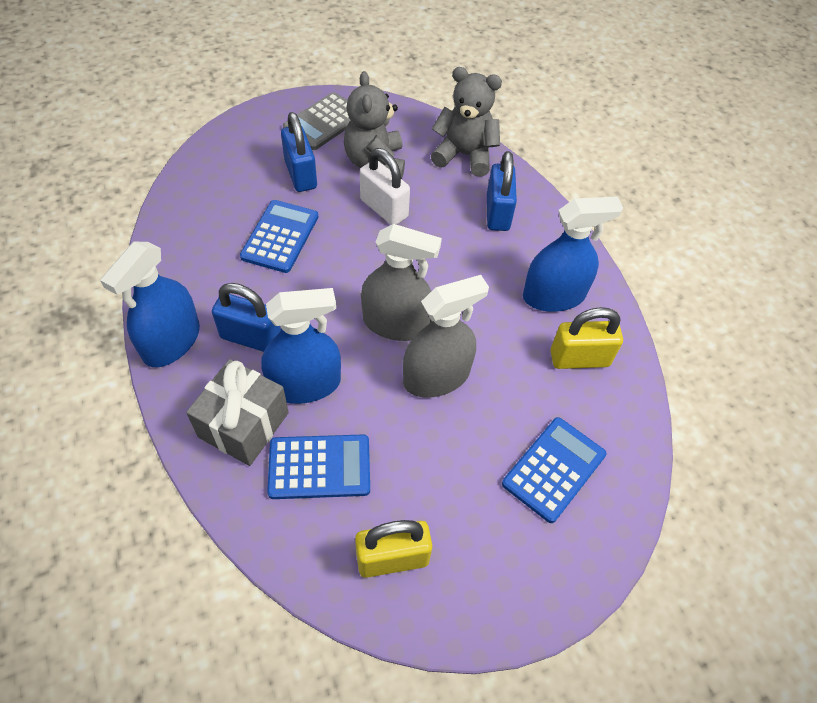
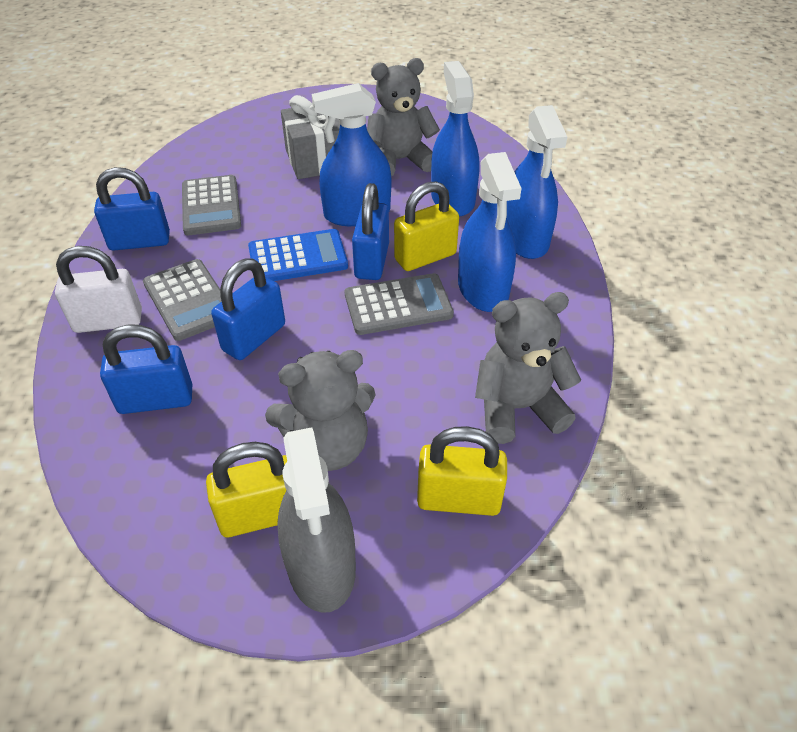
blue calculator: 3 -> 1
blue padlock: 3 -> 4
blue spray bottle: 3 -> 4
grey calculator: 1 -> 3
grey spray bottle: 2 -> 1
grey teddy bear: 2 -> 3
yellow padlock: 2 -> 3

